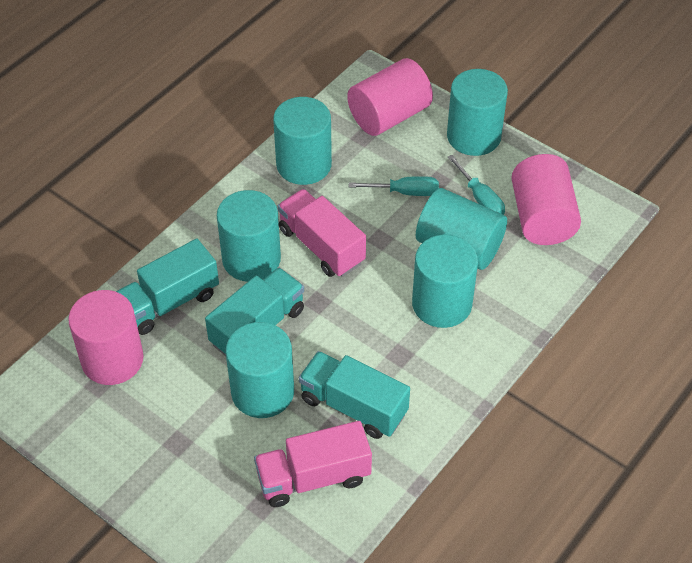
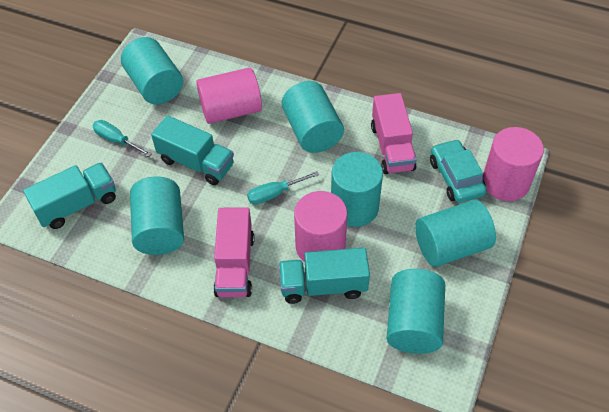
turquoise car: 0 -> 1

